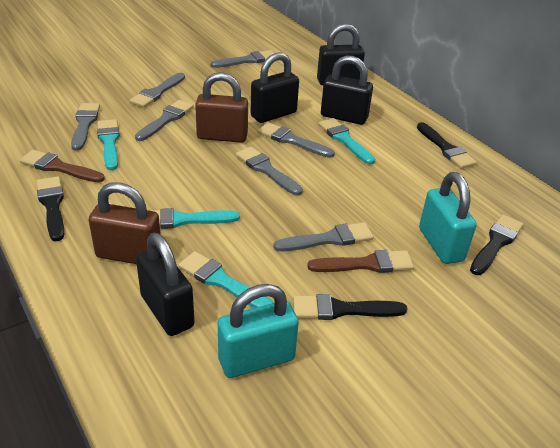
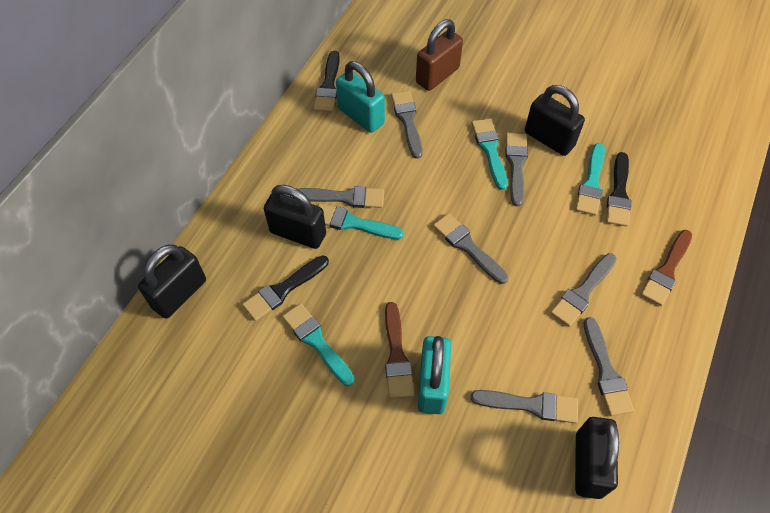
black brush: 4 -> 3
brown padlock: 2 -> 1

